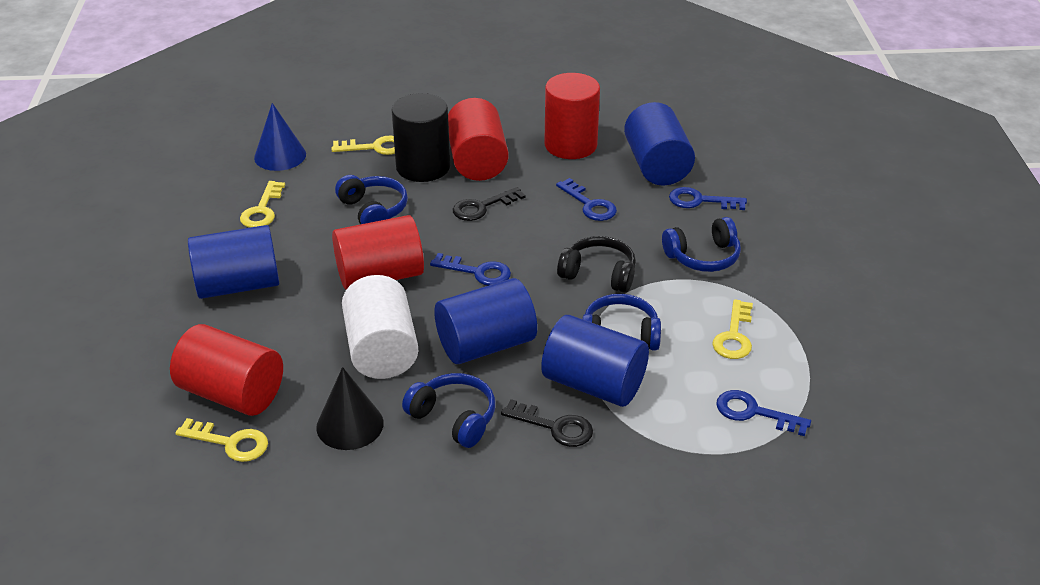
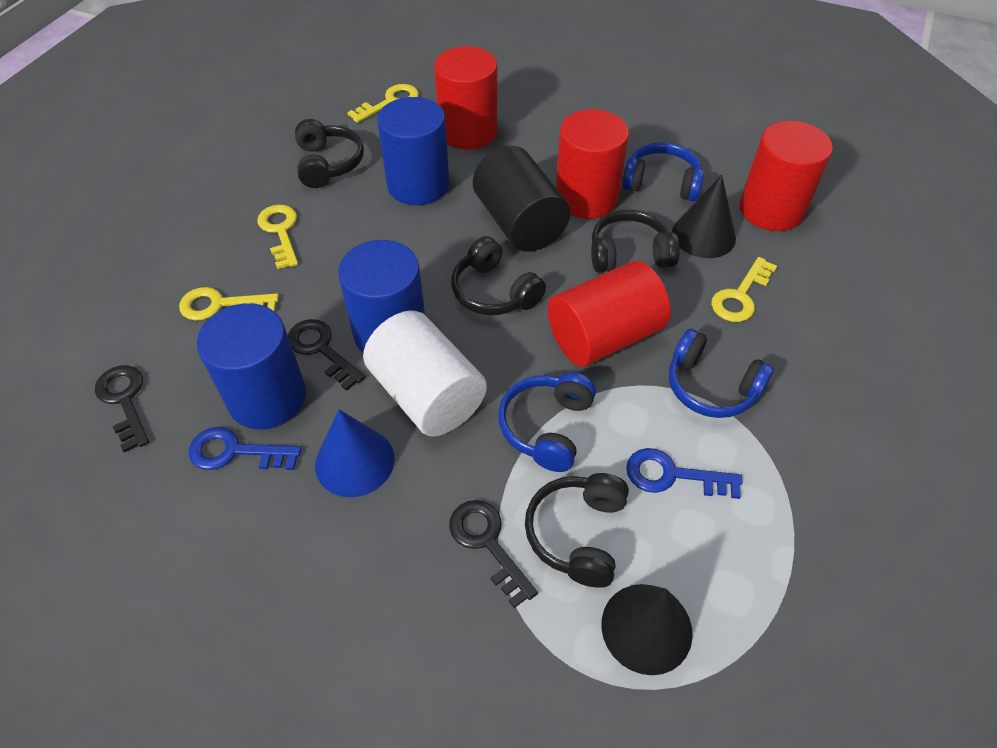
black cone: 1 -> 2
black headphones: 1 -> 4
black key: 2 -> 3
blue cylinder: 4 -> 3
blue headphones: 4 -> 3
blue key: 4 -> 2

